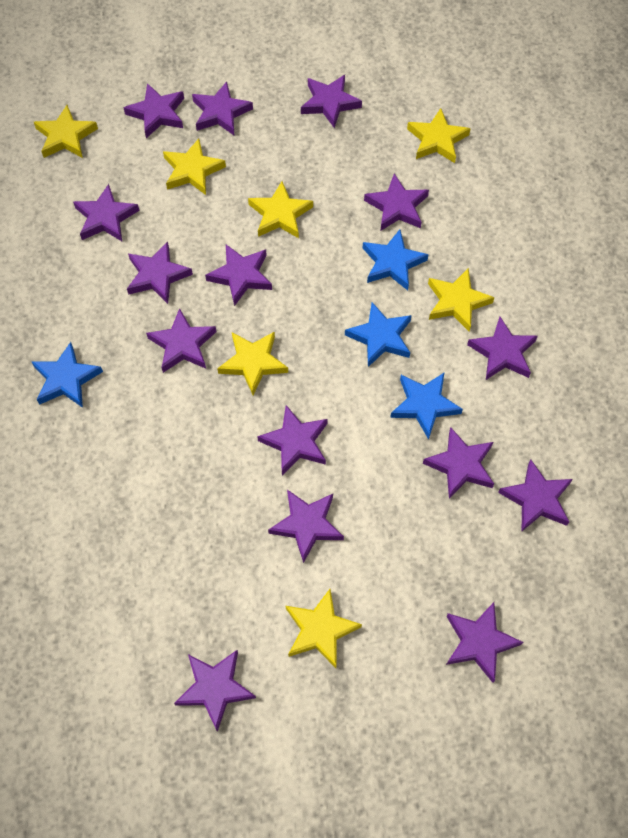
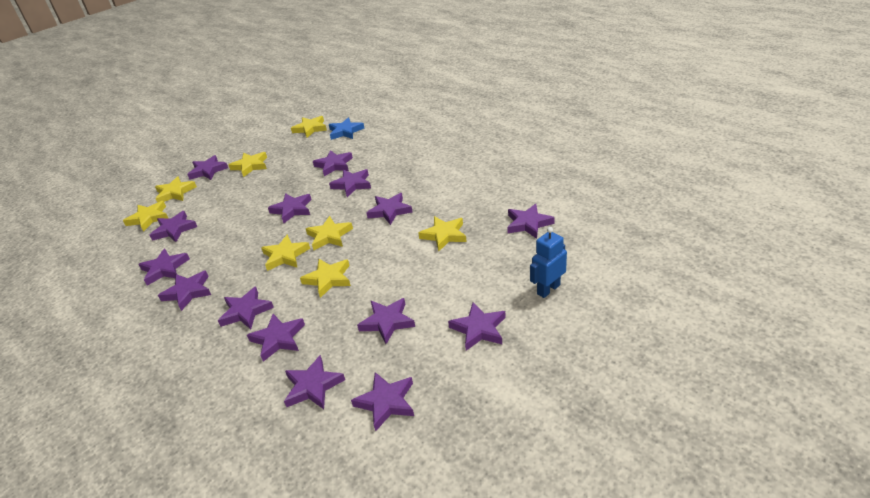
blue robot: 0 -> 1
blue star: 4 -> 1
yellow star: 7 -> 8

